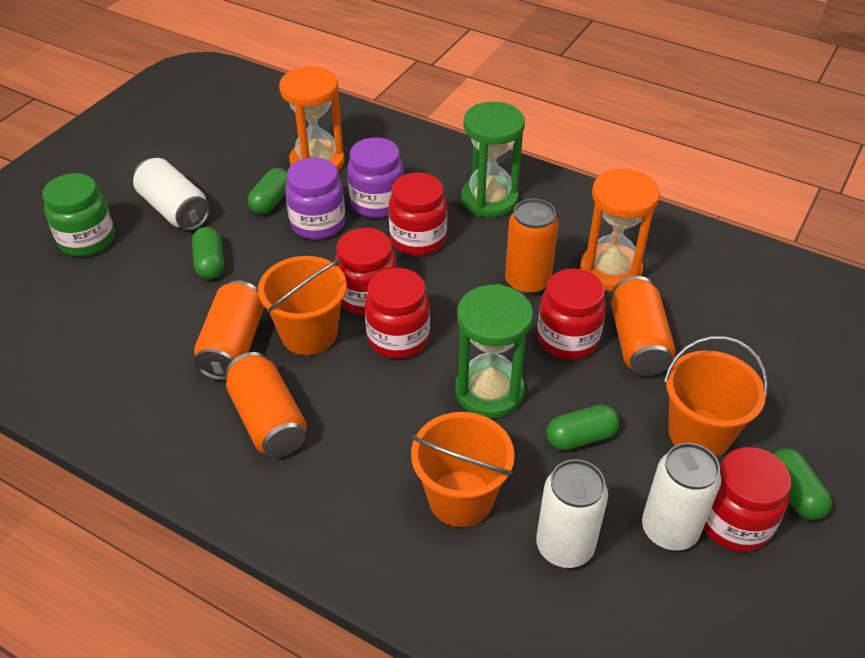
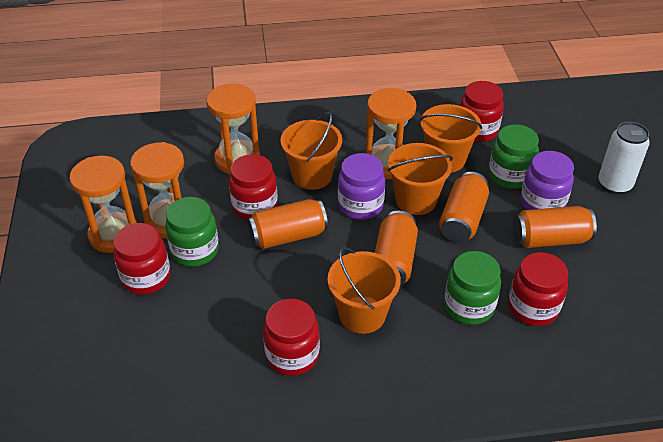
green capsule: 4 -> 0
green hourglass: 2 -> 0
green jar: 1 -> 3
orange bucket: 3 -> 4
orange hourglass: 2 -> 4
white can: 3 -> 1

